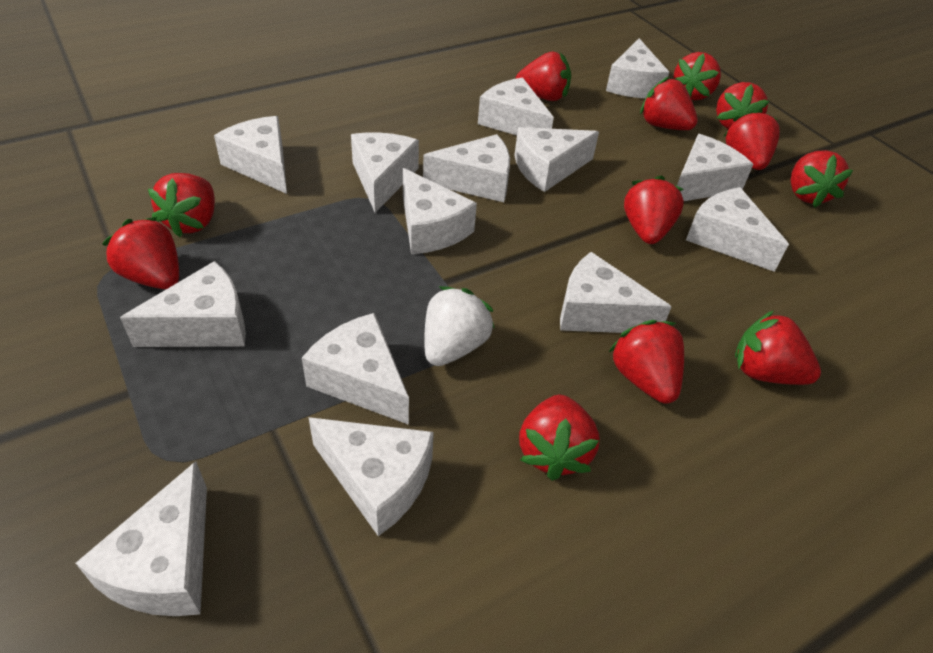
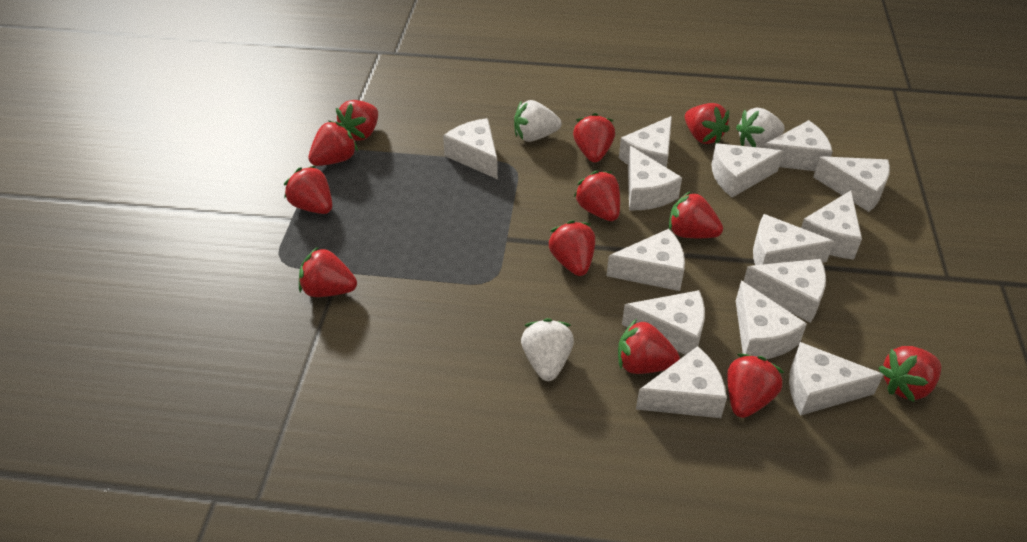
white strawberry: 1 -> 3

